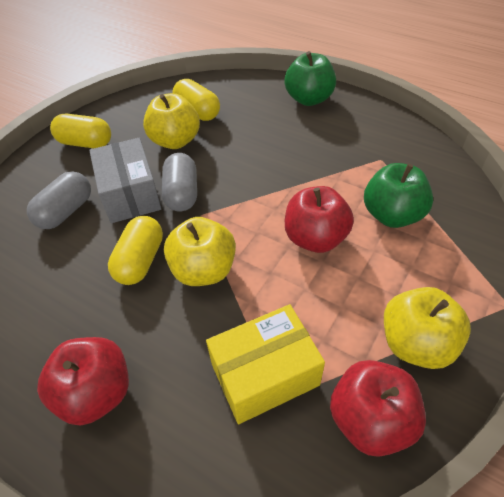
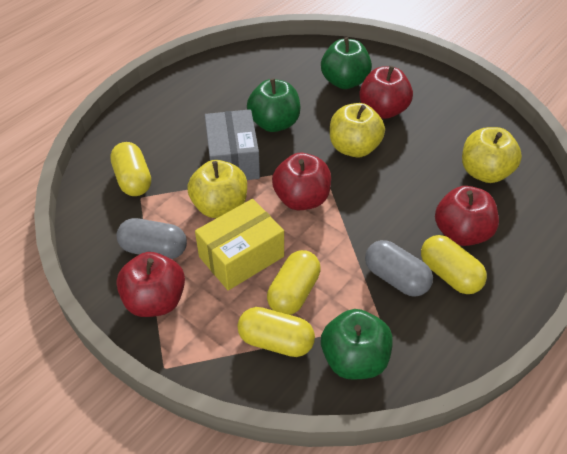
green apple: 2 -> 3
red apple: 3 -> 4
yellow capsule: 3 -> 4

